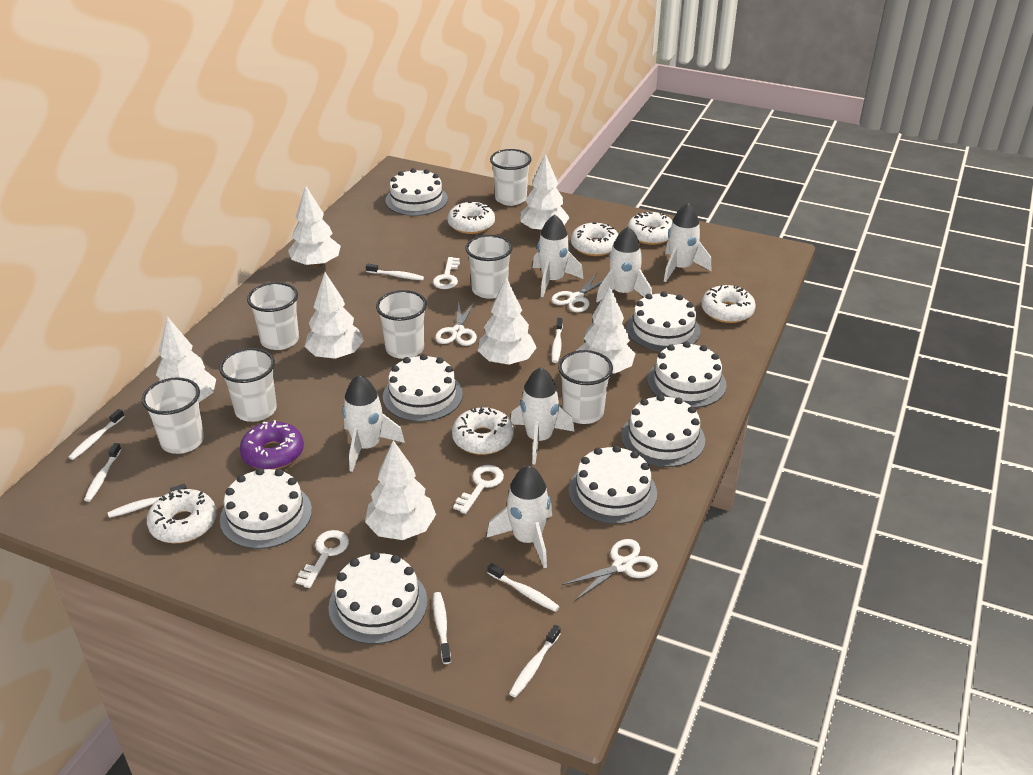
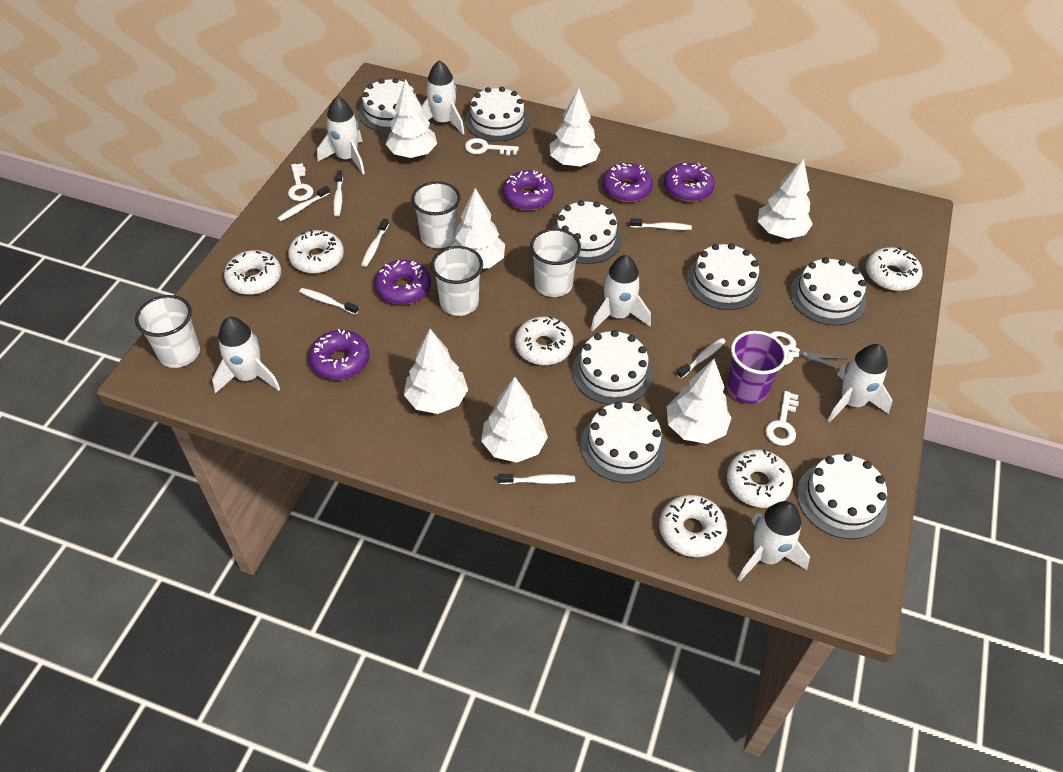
purple cup: 0 -> 1
purple donut: 1 -> 5
white cup: 7 -> 4
white scissors: 3 -> 1
white toothbrush: 8 -> 7

